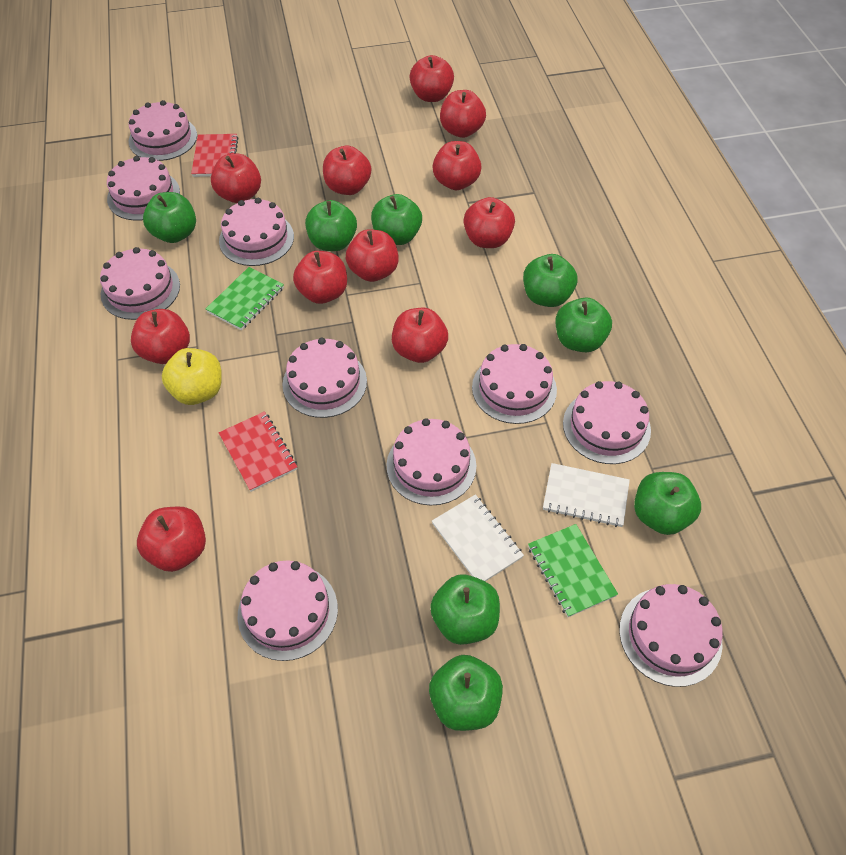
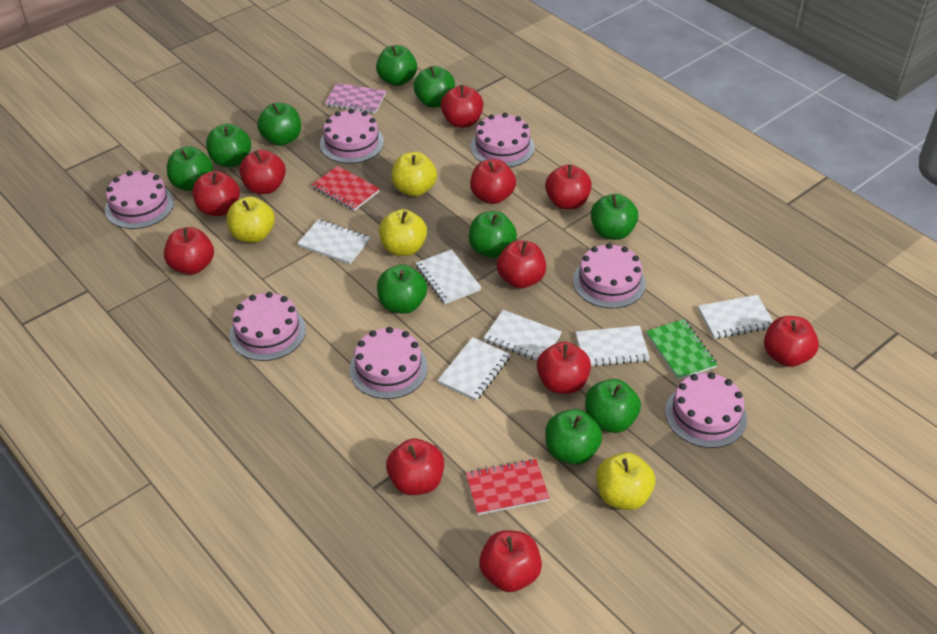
green apple: 8 -> 10
green notebook: 2 -> 1
pink cake: 10 -> 7
pink notebook: 0 -> 1
white notebook: 2 -> 6
yellow apple: 1 -> 4

